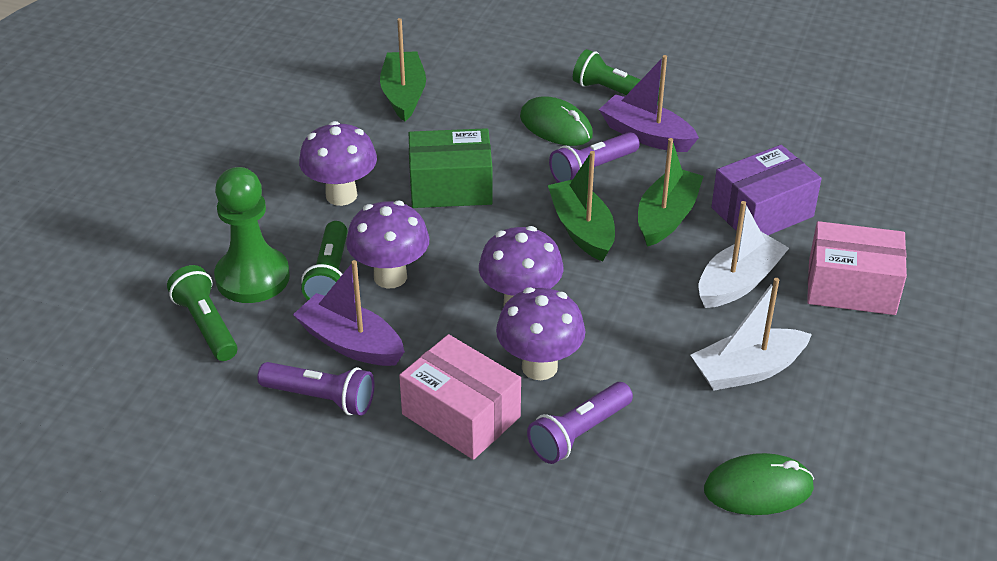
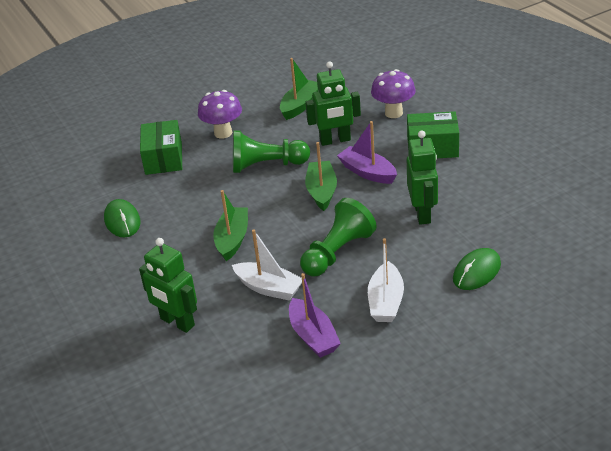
green box: 1 -> 2
green flashlight: 3 -> 0
green pawn: 1 -> 2
green robot: 0 -> 3
pink box: 2 -> 0
purple box: 1 -> 0
purple flashlight: 3 -> 0
purple mushroom: 4 -> 2

